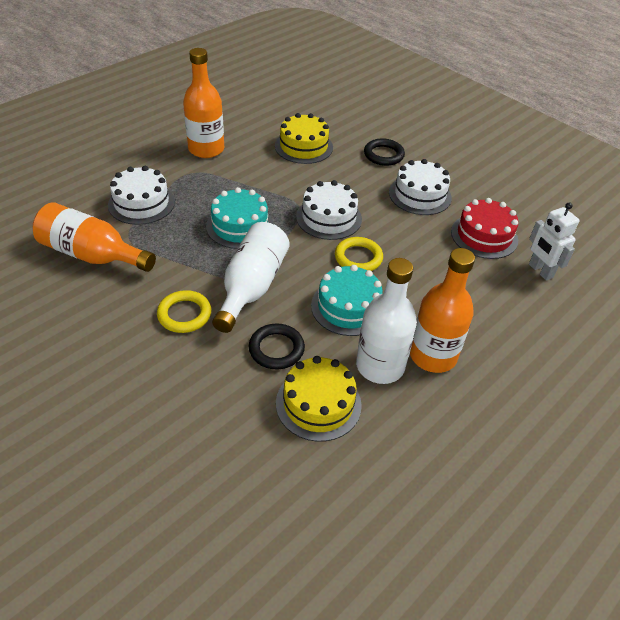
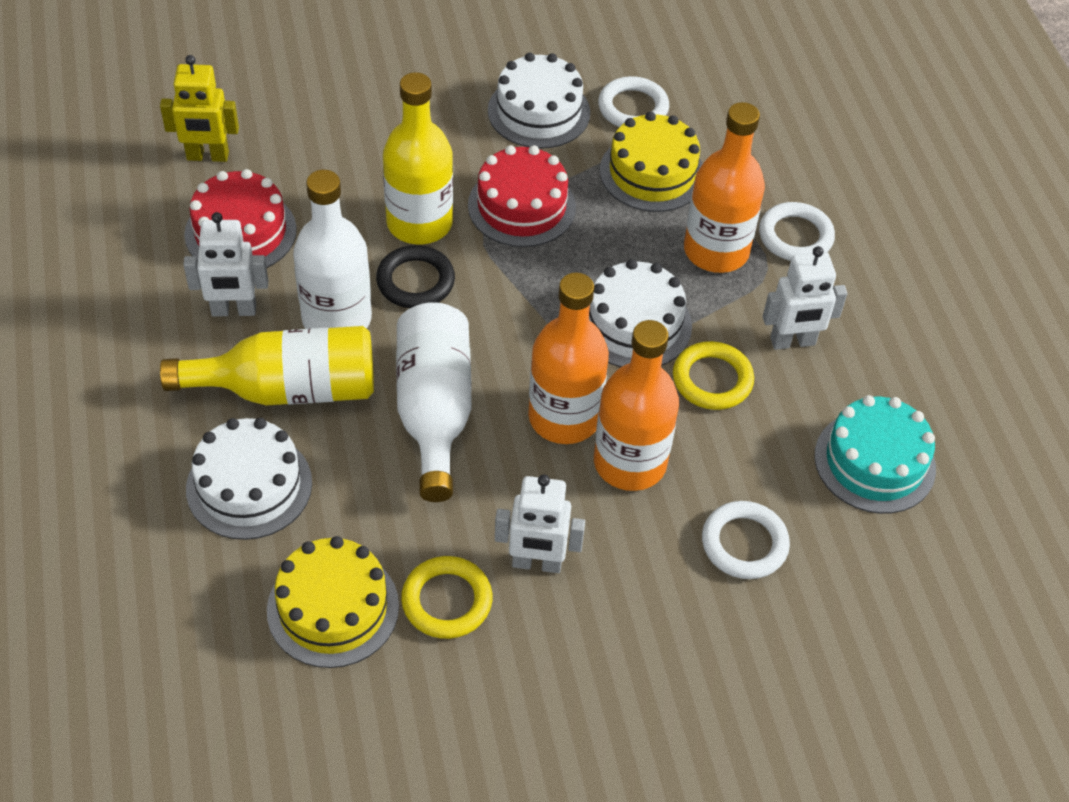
black ring: 2 -> 1
red cake: 1 -> 2
turquoise cake: 2 -> 1
white ring: 0 -> 3
white robot: 1 -> 3
yellow bottle: 0 -> 2
yellow robot: 0 -> 1

